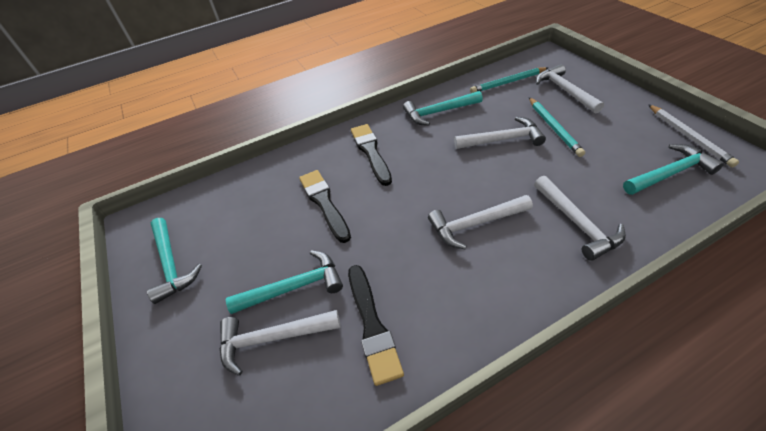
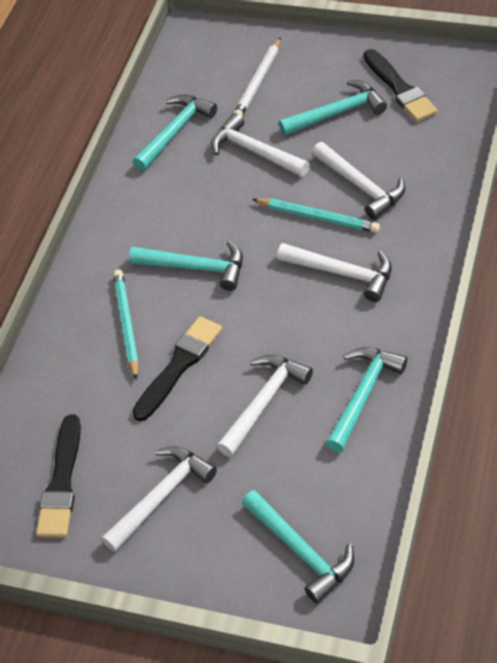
turquoise hammer: 4 -> 5

